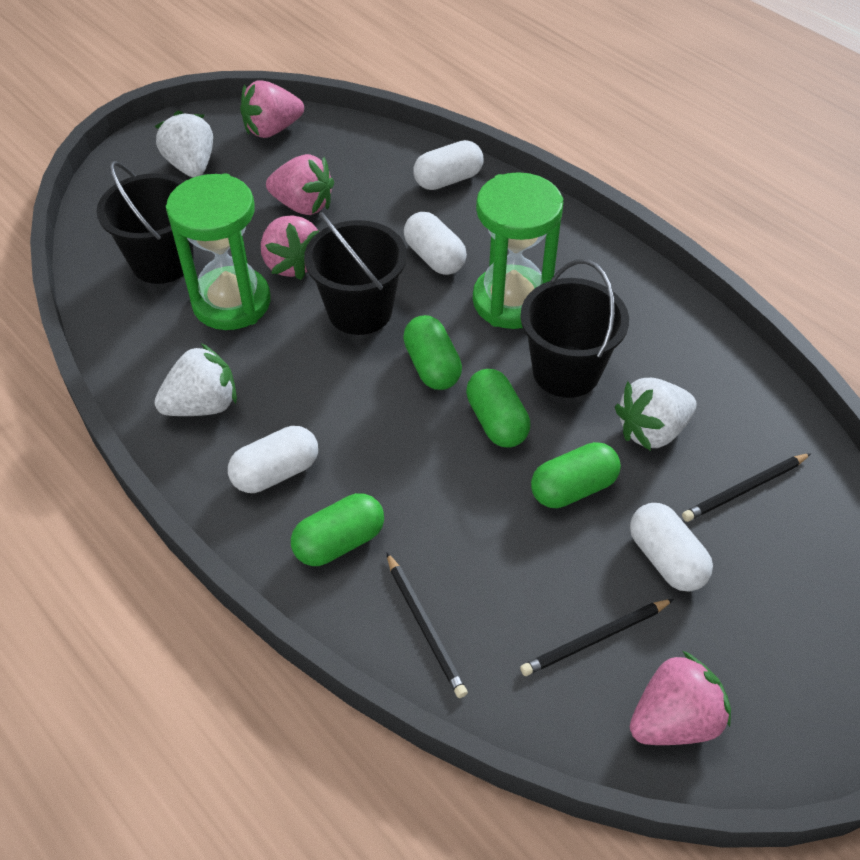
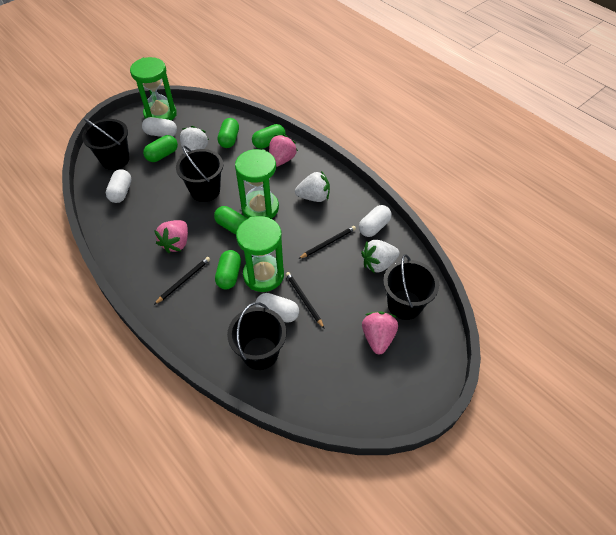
black bucket: 3 -> 4
green capsule: 4 -> 5
green hourglass: 2 -> 3
pink strawberry: 4 -> 3

